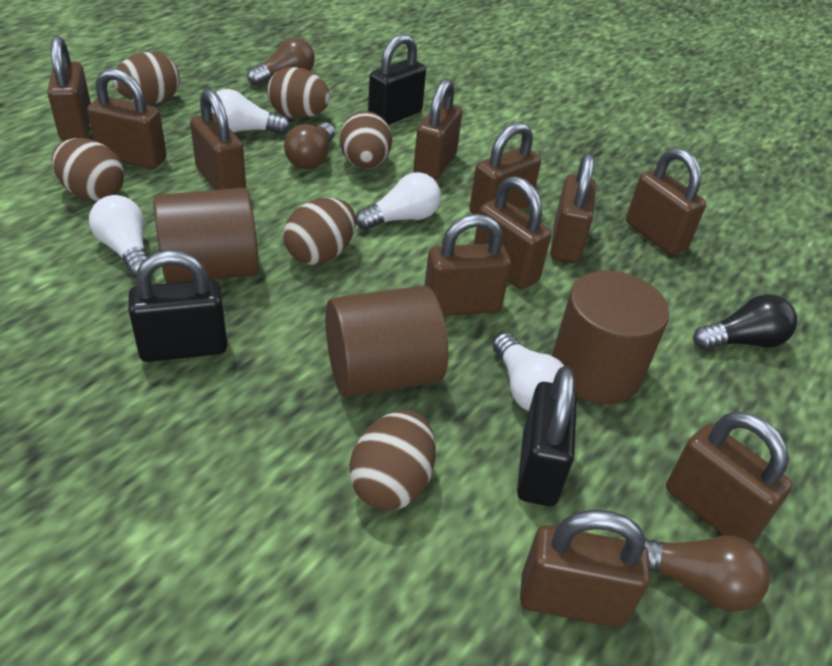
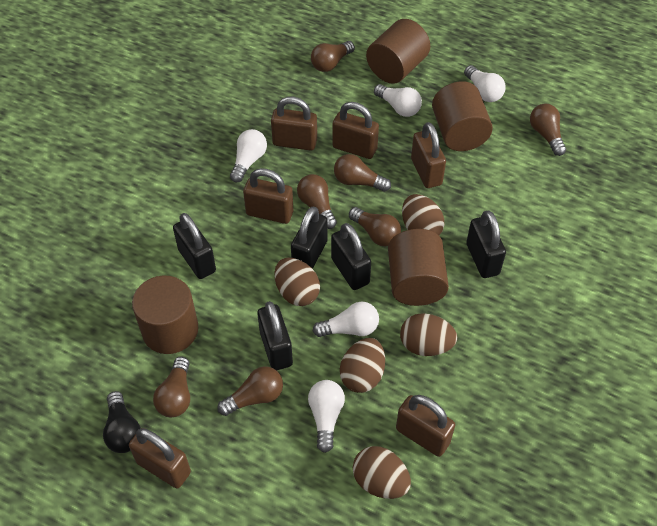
black padlock: 3 -> 5
brown cylinder: 3 -> 4
brown egg: 6 -> 5
brown light bulb: 3 -> 7
brown padlock: 11 -> 6
white light bulb: 4 -> 5

